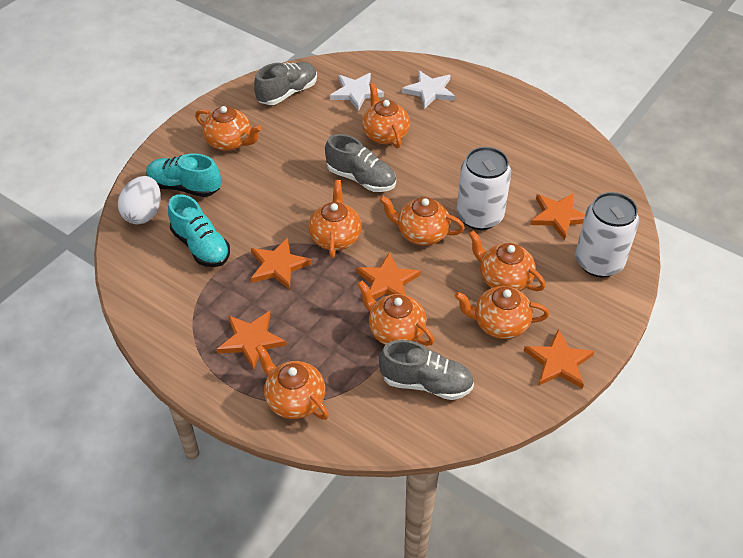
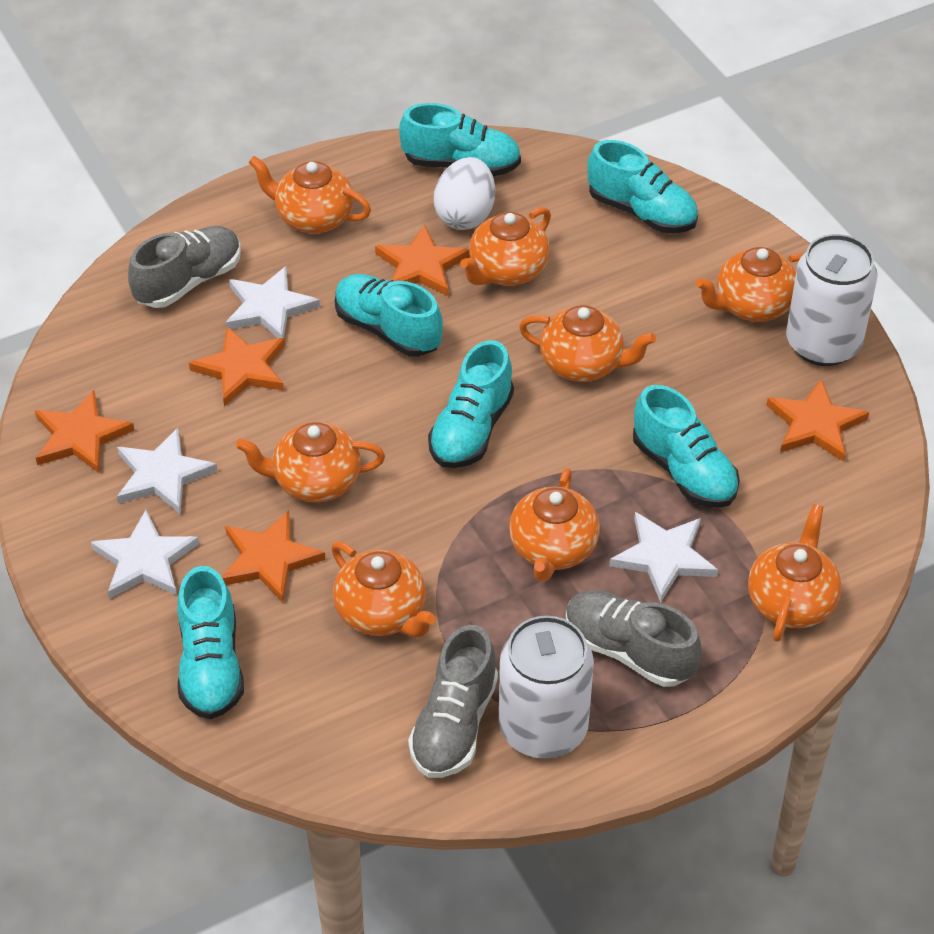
turquoise shoe: 2 -> 6
white star: 2 -> 4

